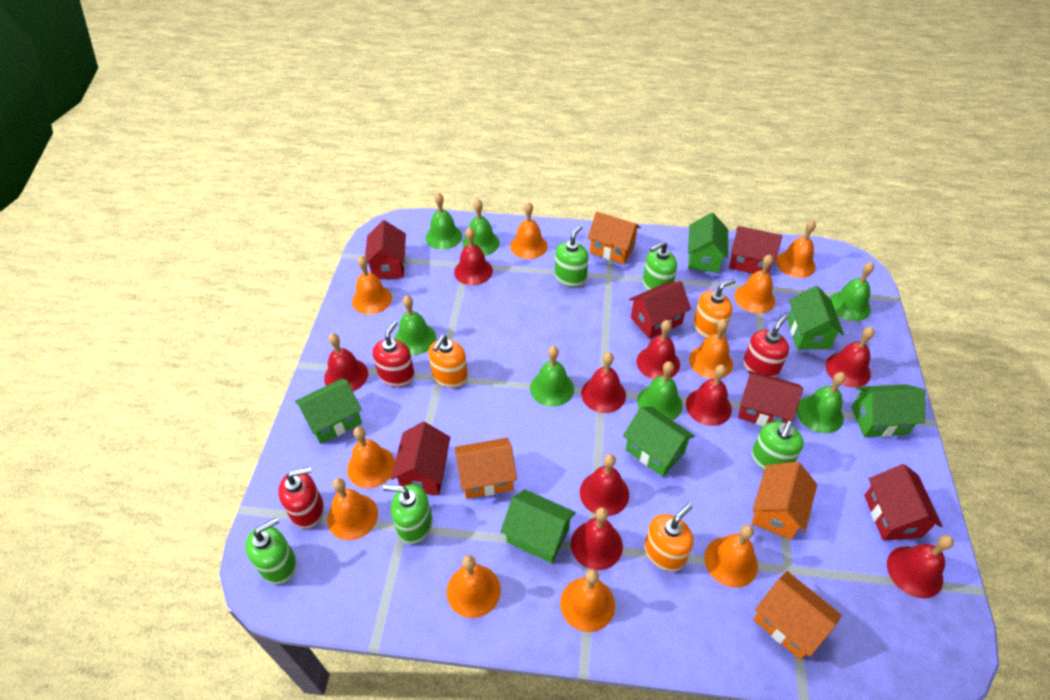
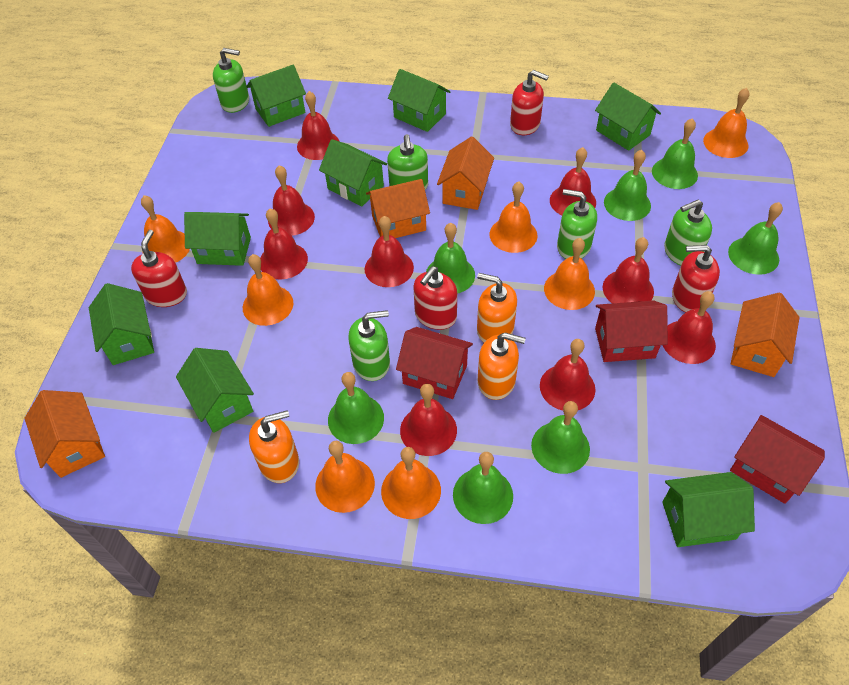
green house: 6 -> 8
orange bell: 10 -> 7
red house: 6 -> 3
red soap dispenser: 3 -> 4

